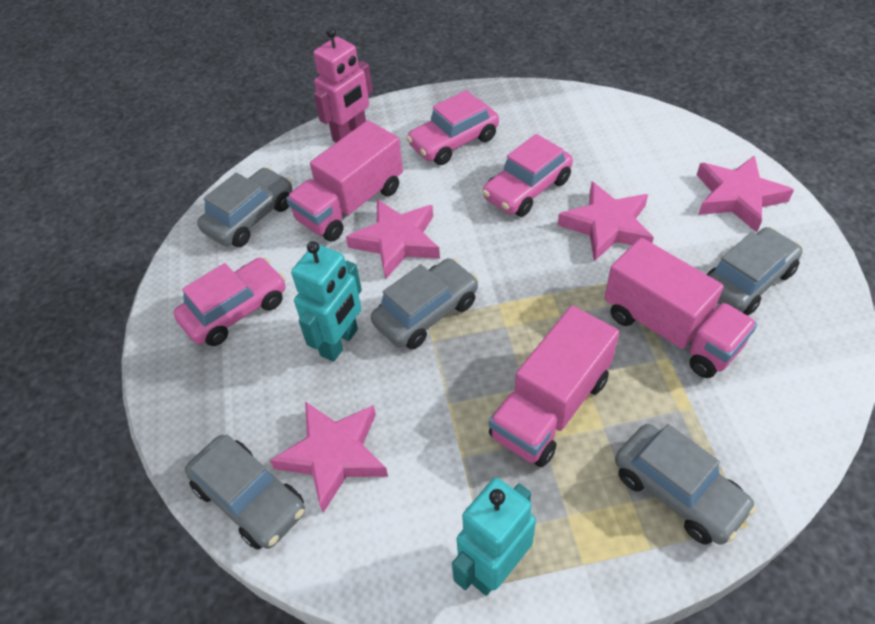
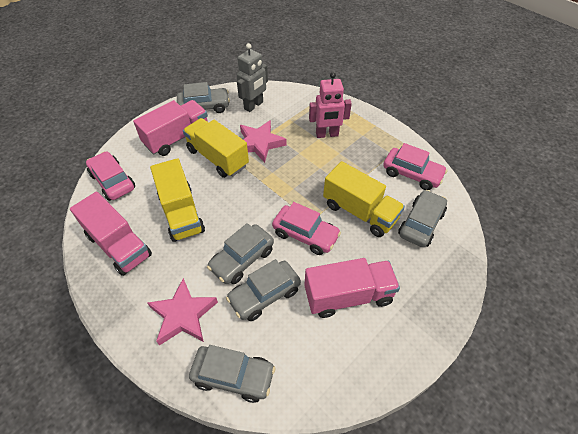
grey robot: 0 -> 1
pink star: 4 -> 2
turquoise robot: 2 -> 0
yellow truck: 0 -> 3

